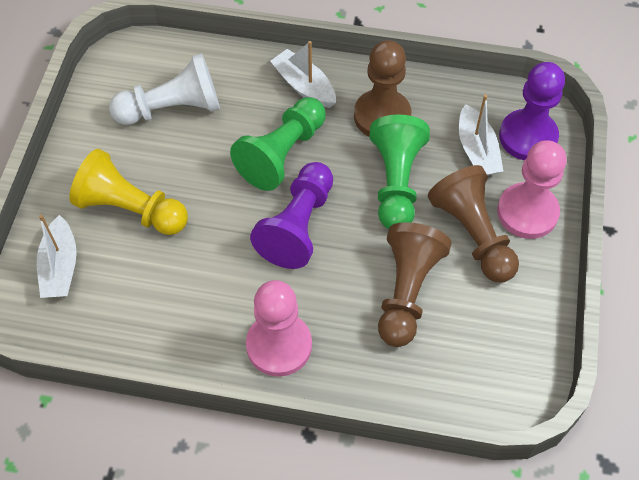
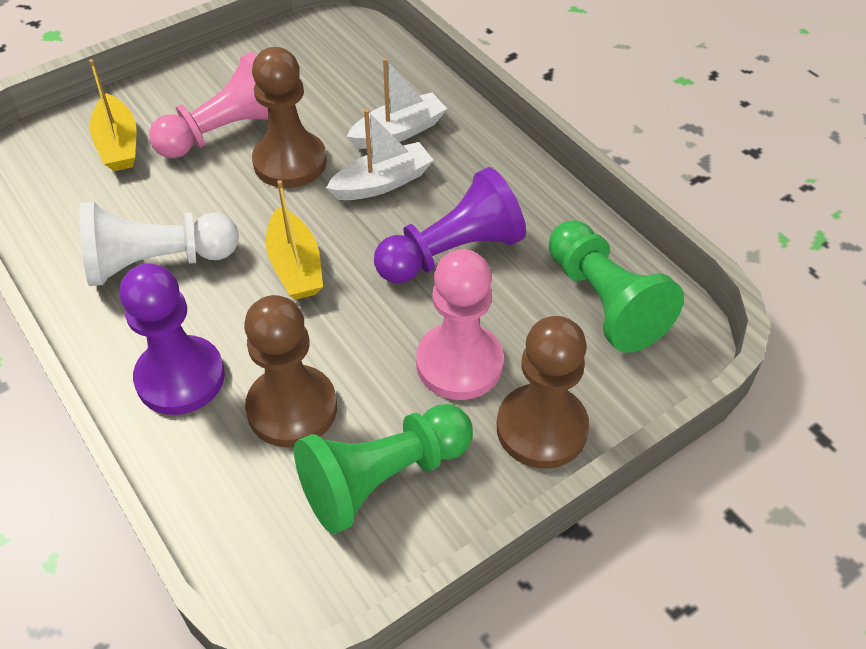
white boat: 3 -> 2
yellow boat: 0 -> 2
yellow pawn: 1 -> 0

